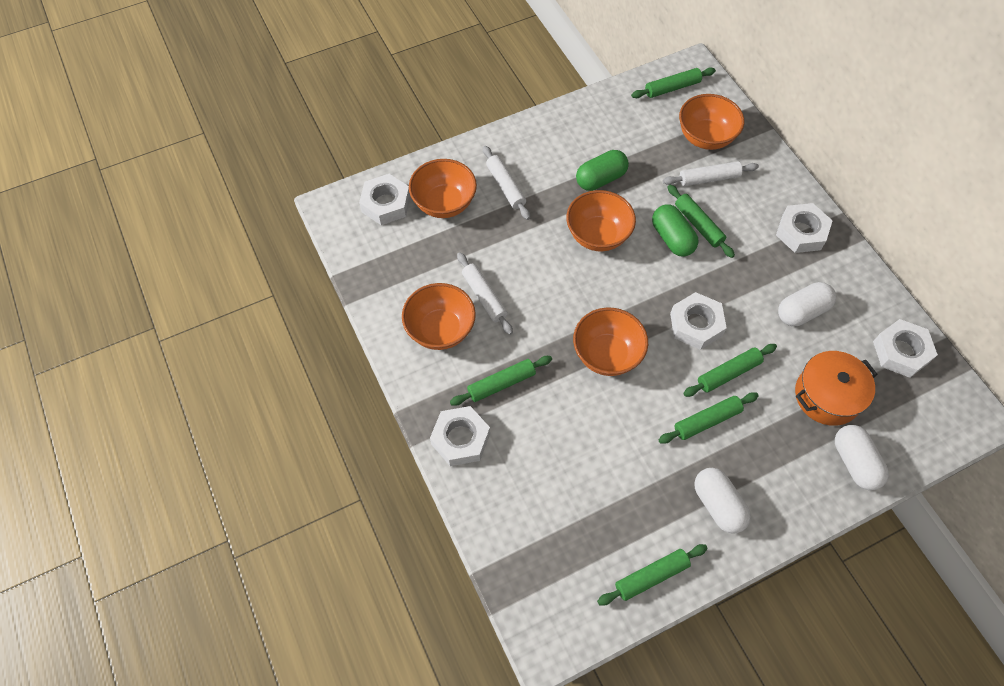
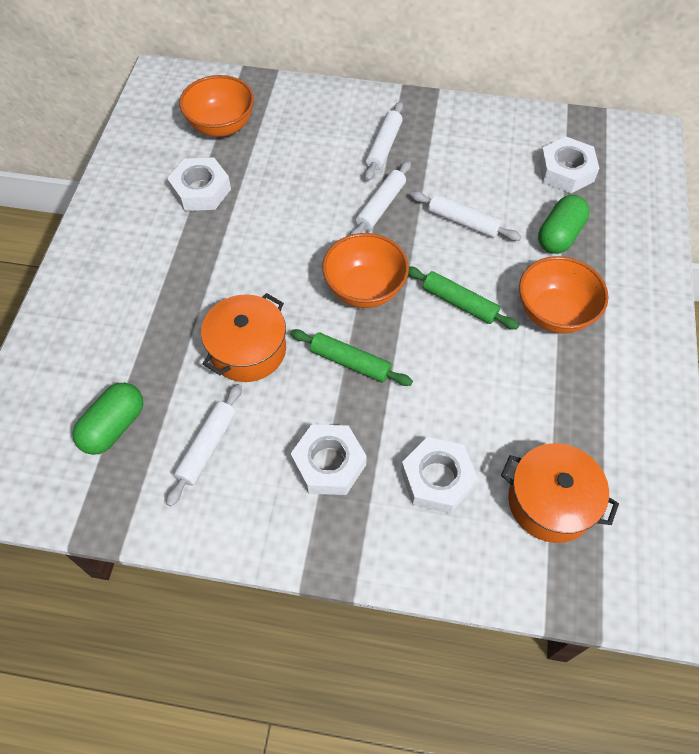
green rolling pin: 6 -> 2
orange bowl: 5 -> 3
orange pot: 1 -> 2
white capsule: 3 -> 0
white nut: 5 -> 4
white rolling pin: 3 -> 4

